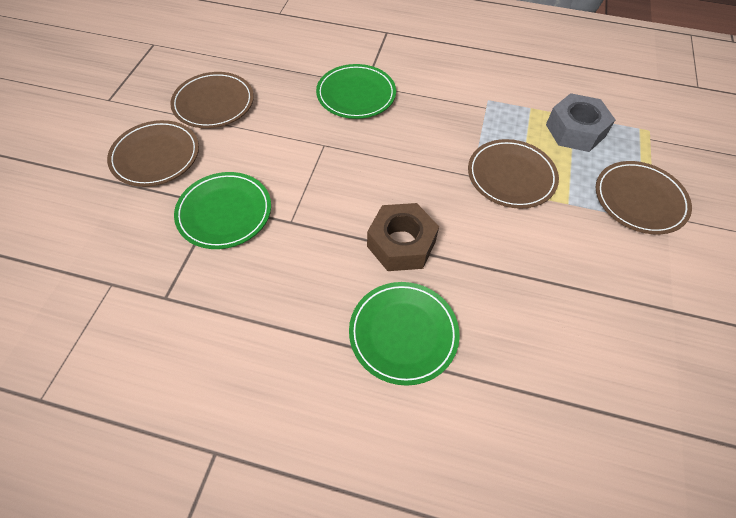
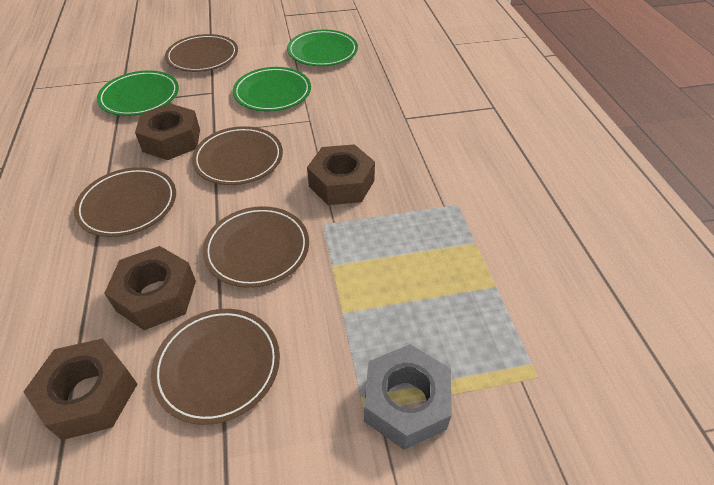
brown nut: 1 -> 4
brown plate: 4 -> 5

